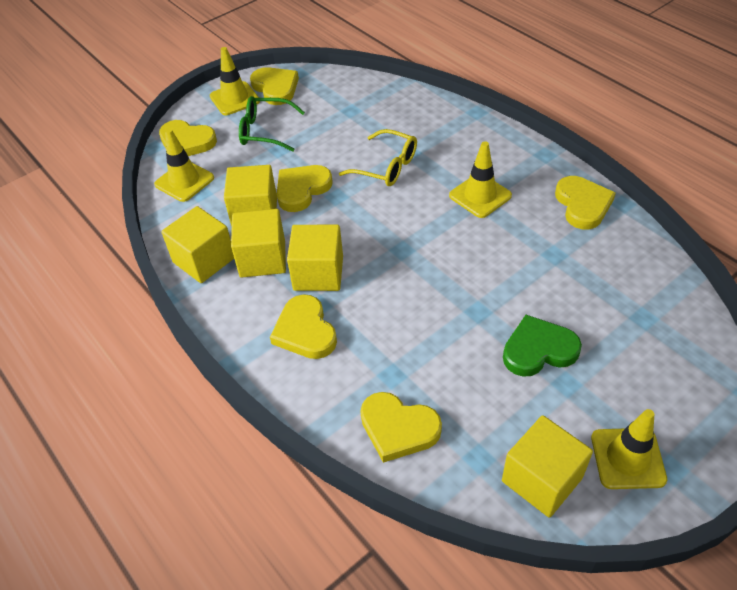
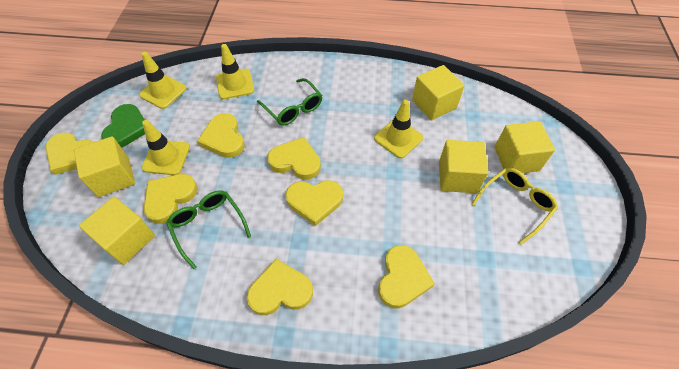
green glasses: 1 -> 2
yellow heart: 6 -> 7

